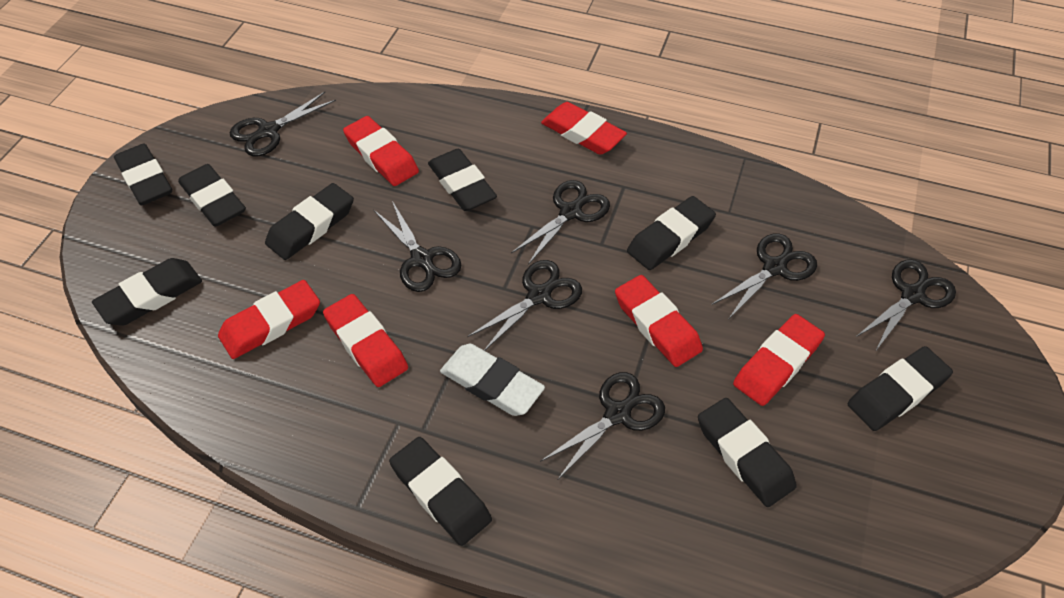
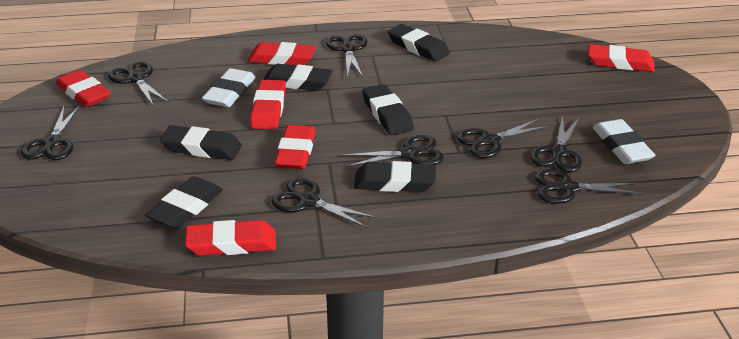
black eraser: 9 -> 6
black scissors: 7 -> 8
white eraser: 1 -> 2

